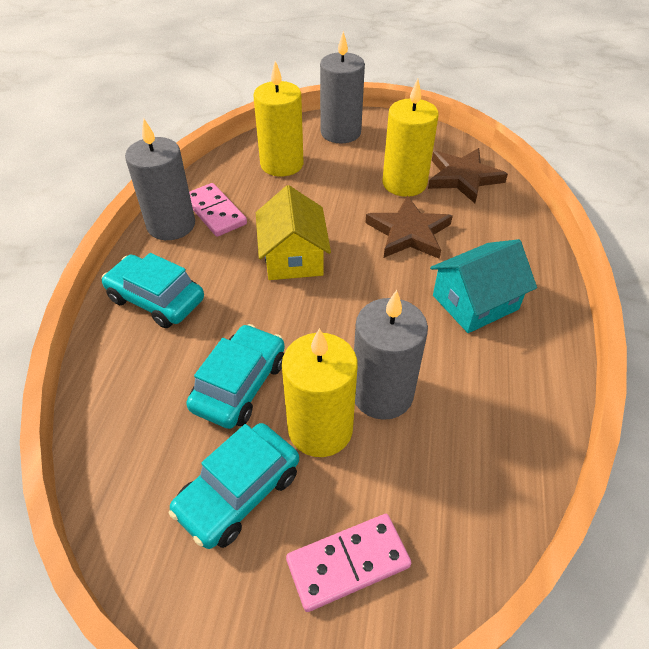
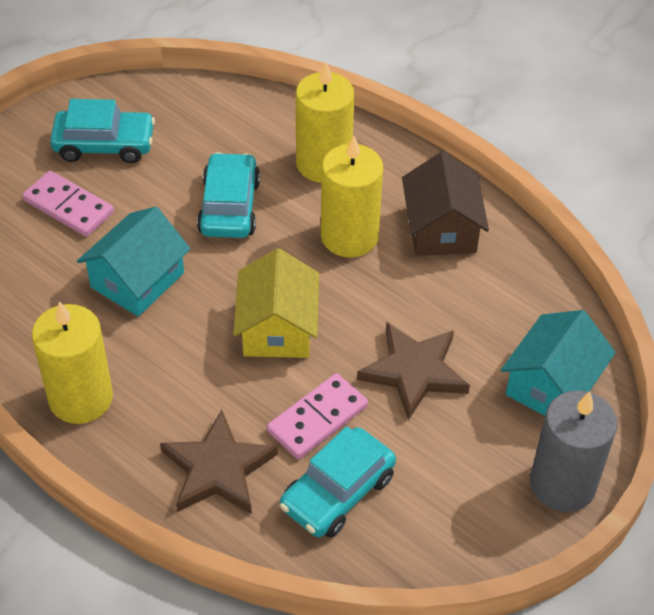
brown house: 0 -> 1
grey candle: 3 -> 1
turquoise house: 1 -> 2

